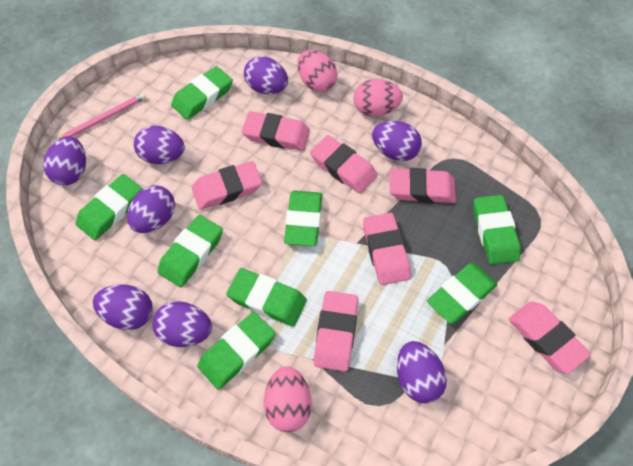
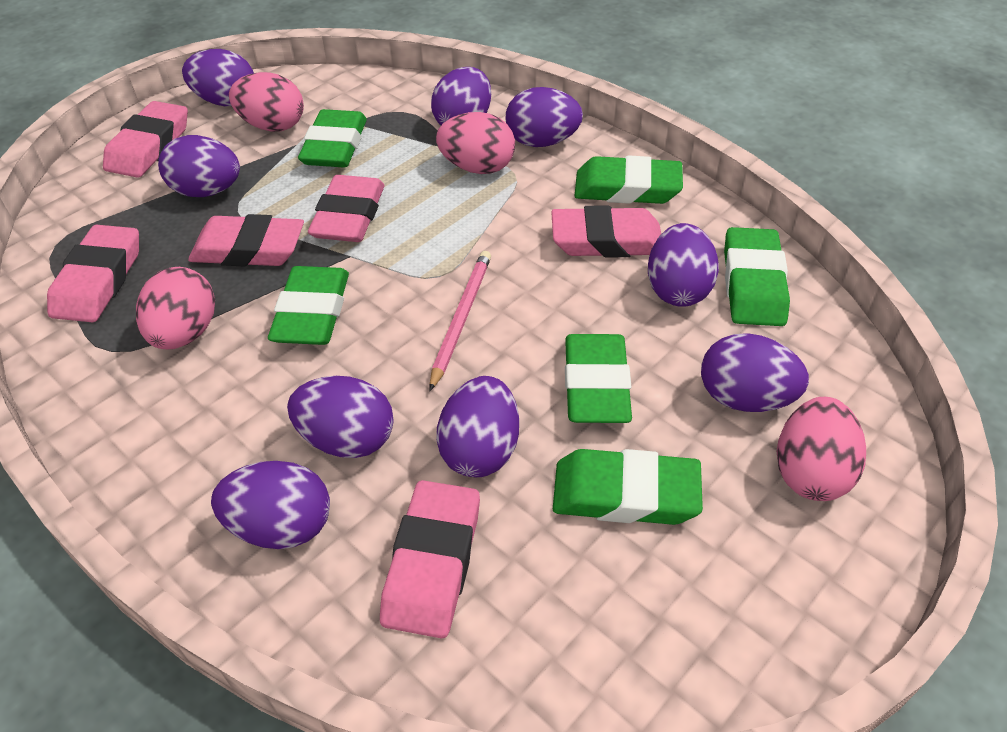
green eraser: 8 -> 6
pink egg: 3 -> 4
pink eraser: 7 -> 6
purple egg: 8 -> 9

